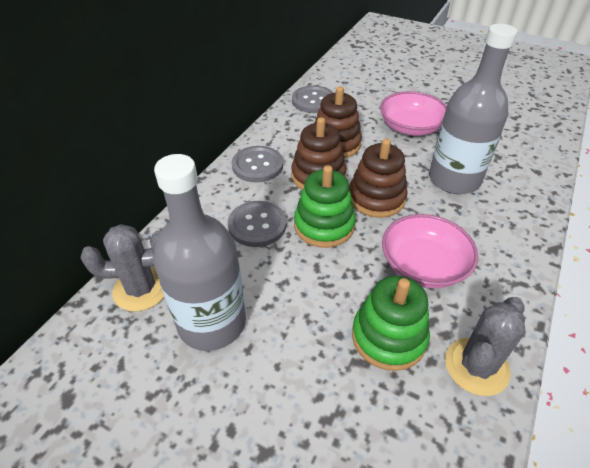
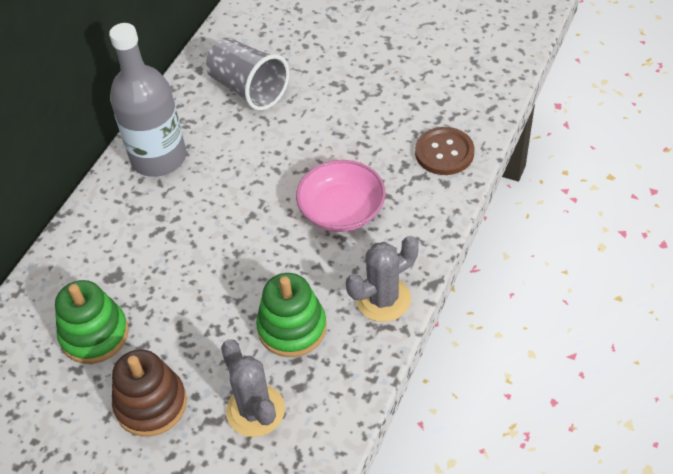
brown button: 0 -> 1
brown stacking toy: 3 -> 1
grey bottle: 2 -> 1
grey button: 3 -> 0
grey cup: 0 -> 1
pink bowl: 2 -> 1

